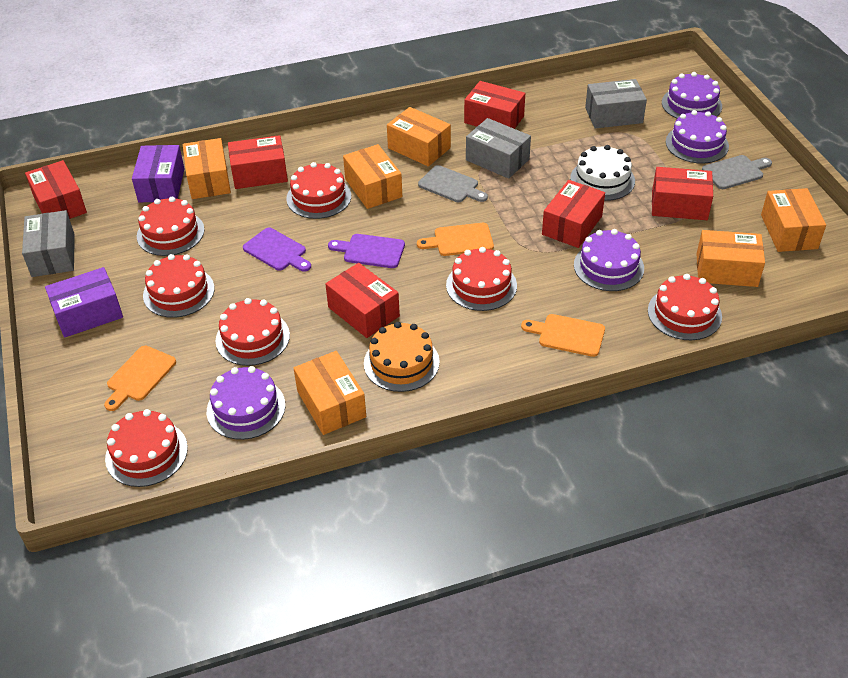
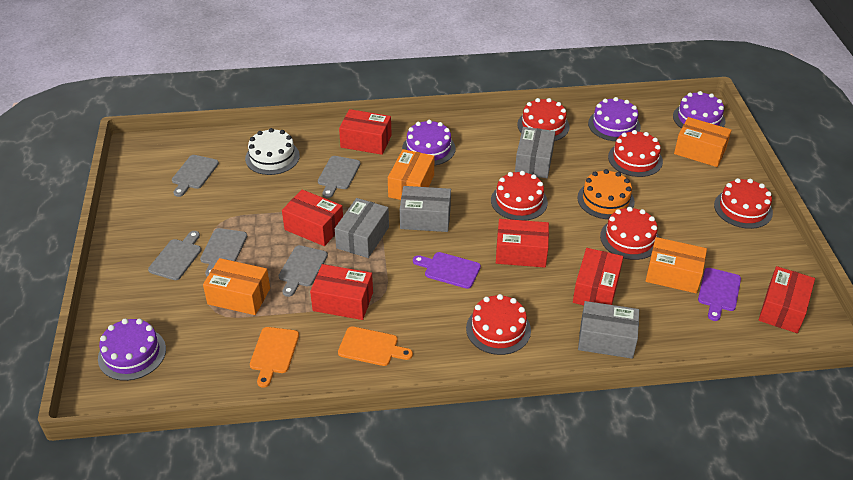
grey box: 3 -> 4
grey cutting board: 2 -> 5
orange box: 6 -> 4
orange cutting board: 3 -> 2
purple box: 2 -> 0
red cake: 7 -> 6

